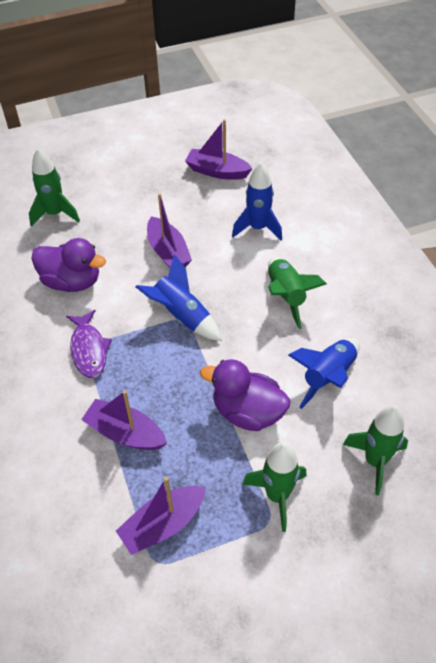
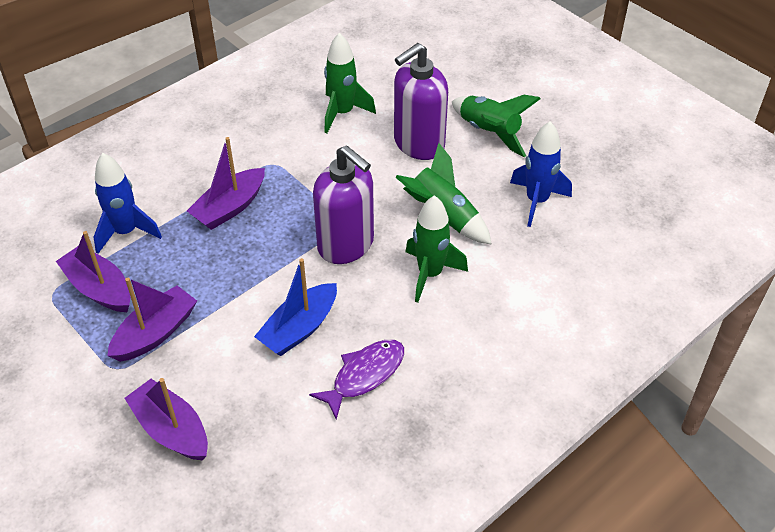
blue boat: 0 -> 1
blue rocket: 3 -> 2
purple duck: 2 -> 0
purple soap dispenser: 0 -> 2

